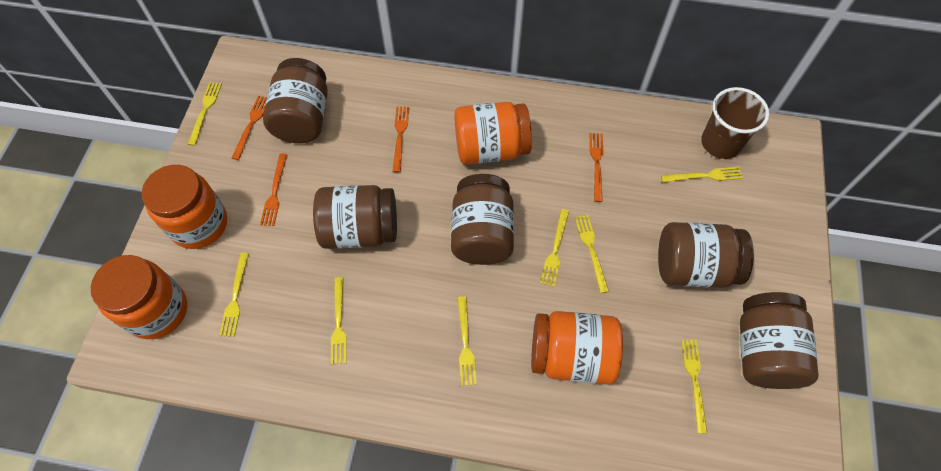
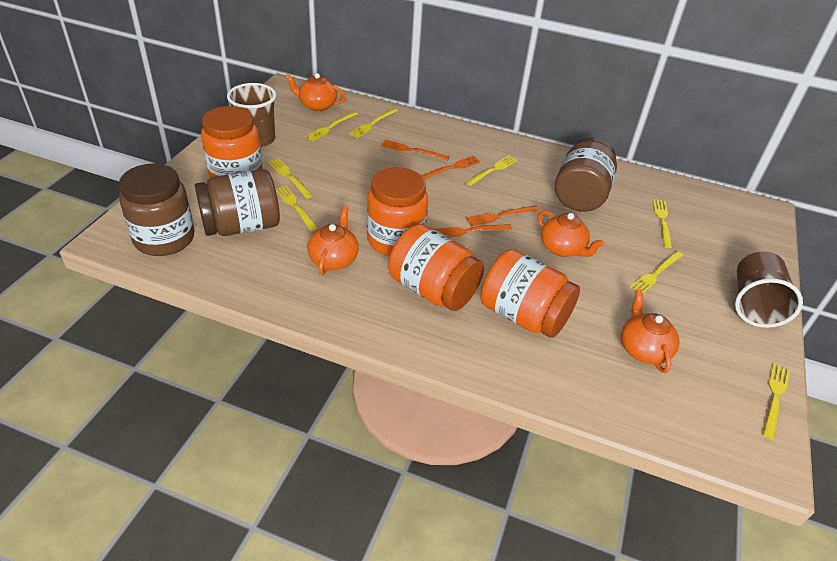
brown cup: 1 -> 2
brown jar: 5 -> 3
orange teapot: 0 -> 4

